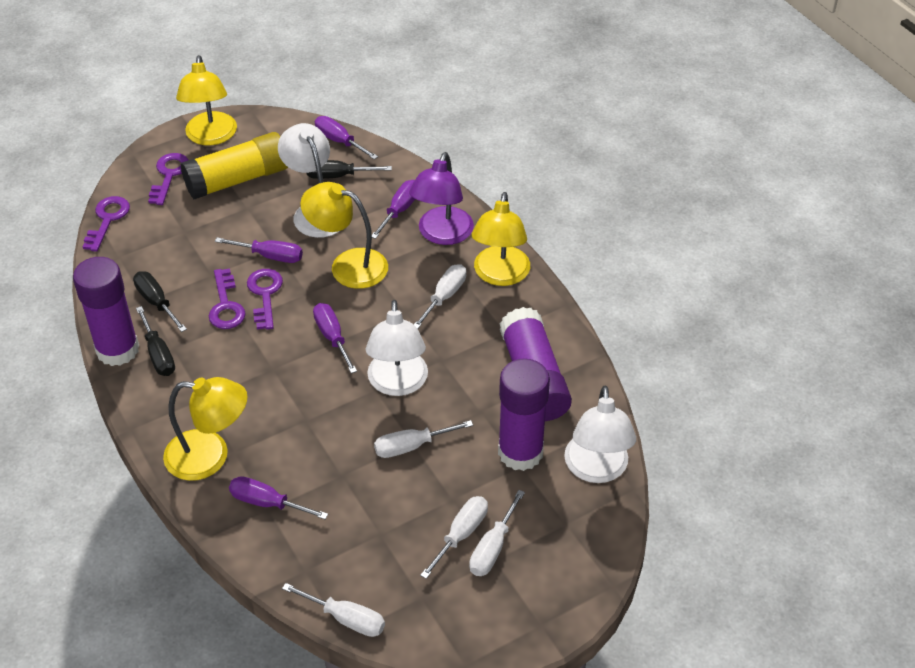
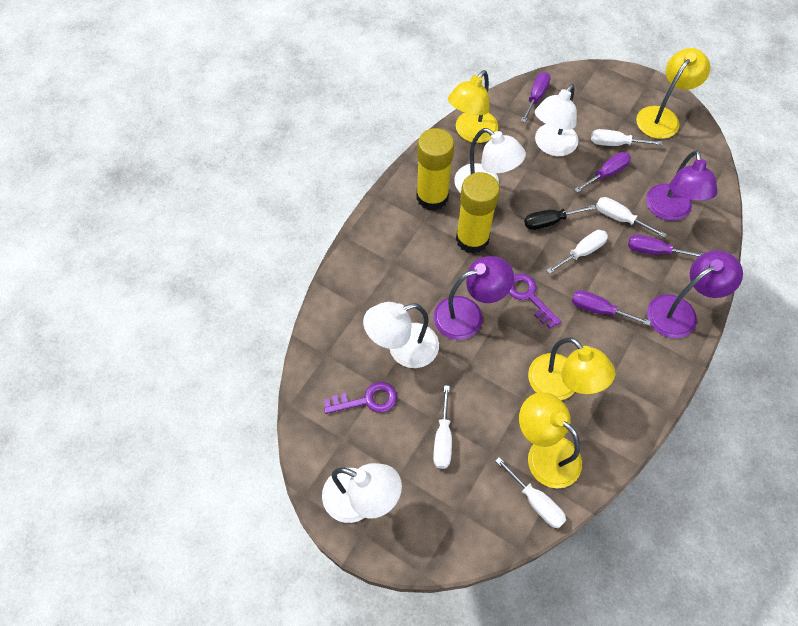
black screwdriver: 3 -> 1
purple glue stick: 3 -> 0
purple key: 4 -> 2
purple lamp: 1 -> 3
purple screwdriver: 5 -> 4
white lamp: 3 -> 4
yellow glue stick: 1 -> 2

